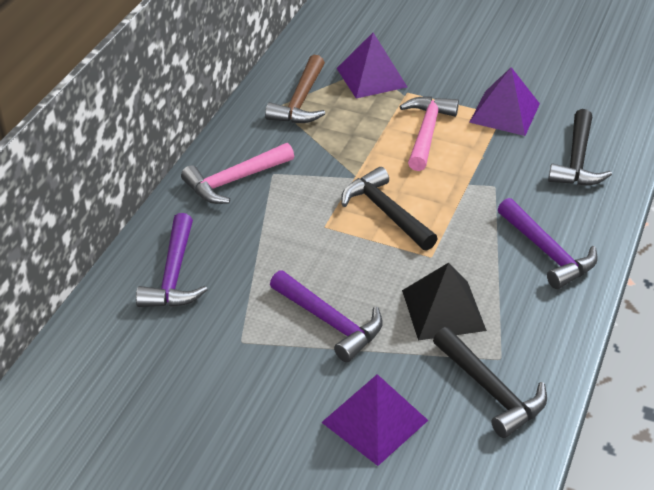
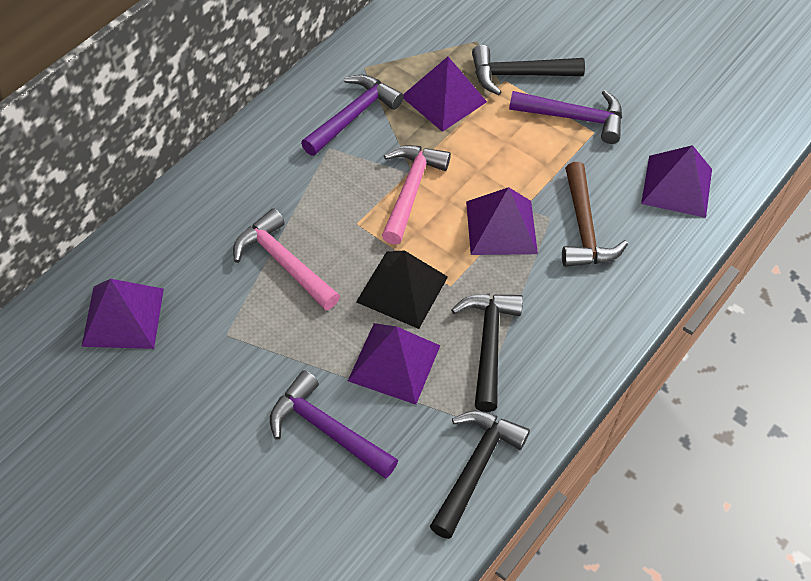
purple pyramid: 3 -> 5

